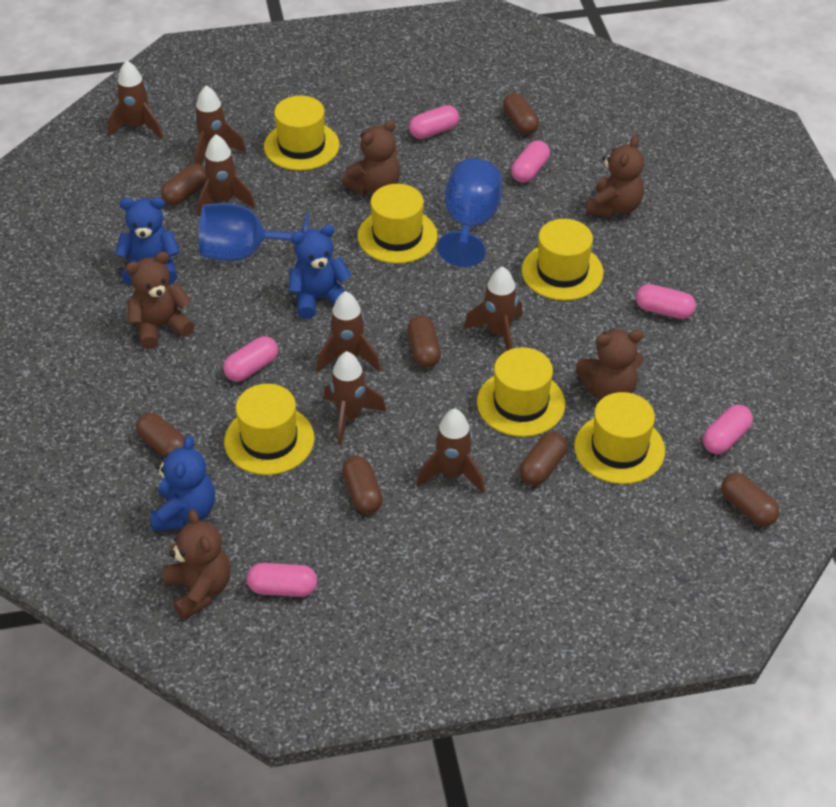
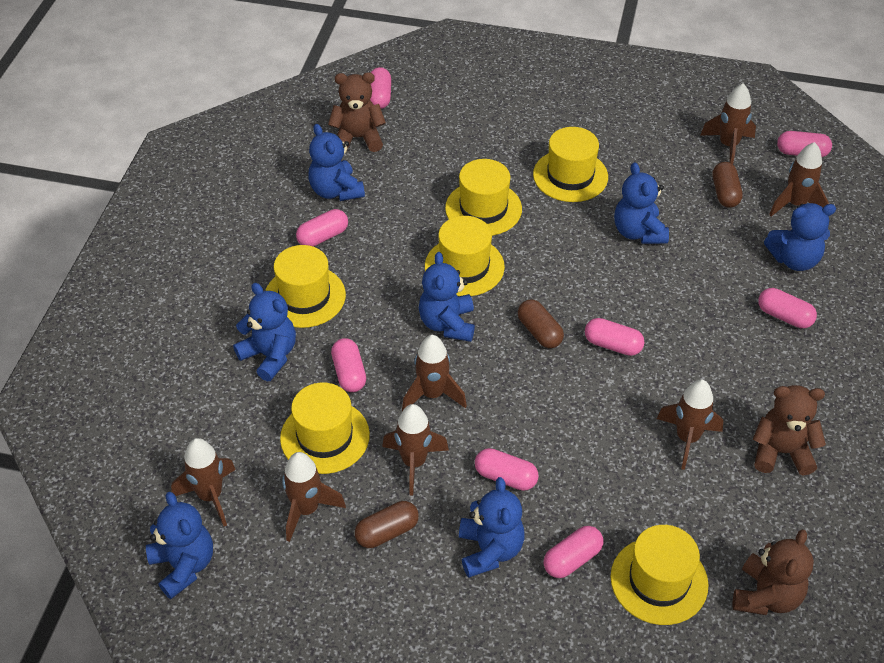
blue goblet: 2 -> 0
blue teddy bear: 3 -> 7
brown capsule: 7 -> 3
brown teddy bear: 5 -> 3
pink capsule: 6 -> 8

